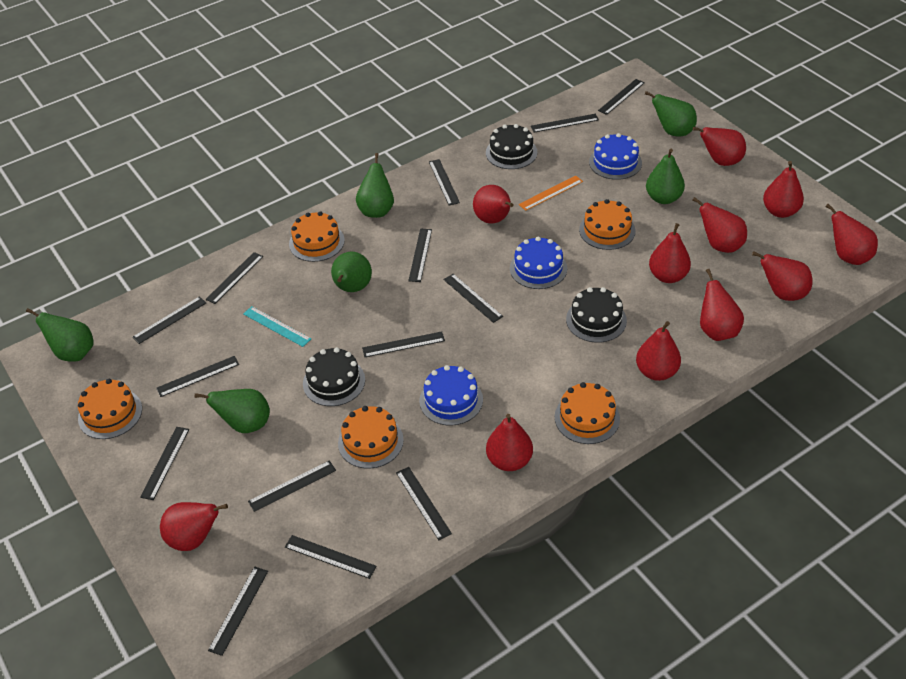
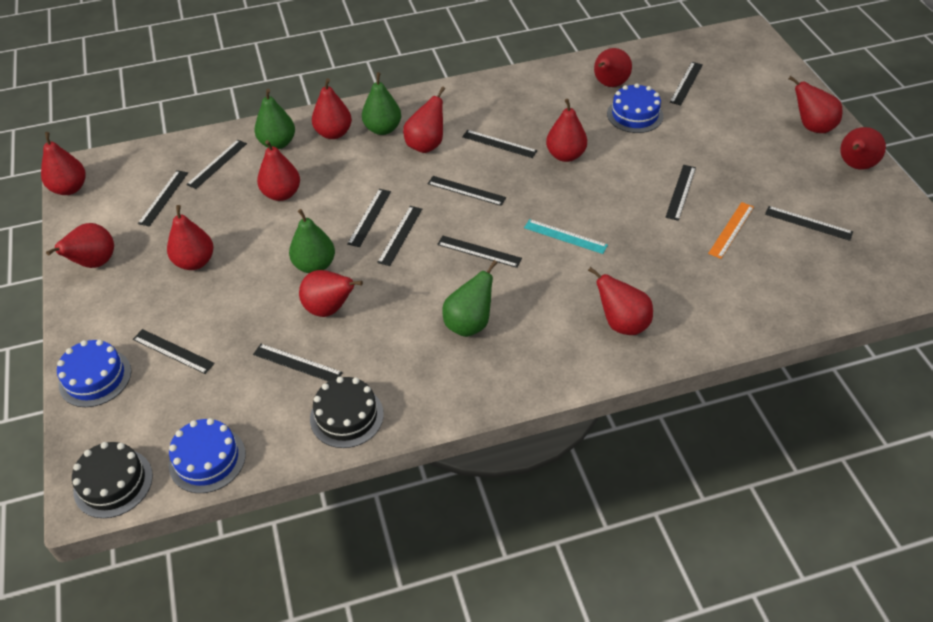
black cake: 3 -> 2
black ruler: 14 -> 12
green pear: 6 -> 4
orange cake: 5 -> 0
red pear: 11 -> 12

